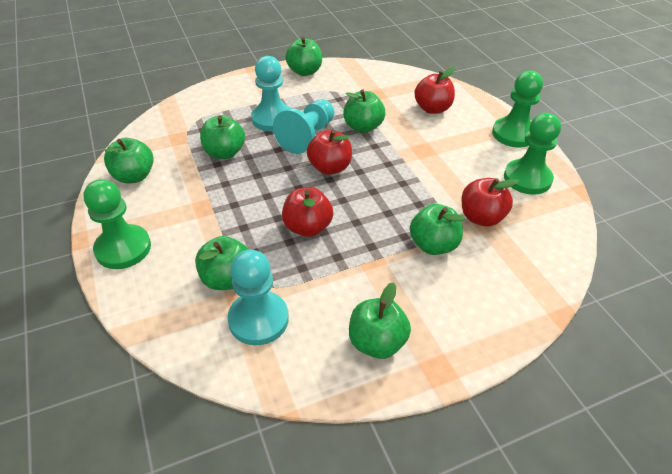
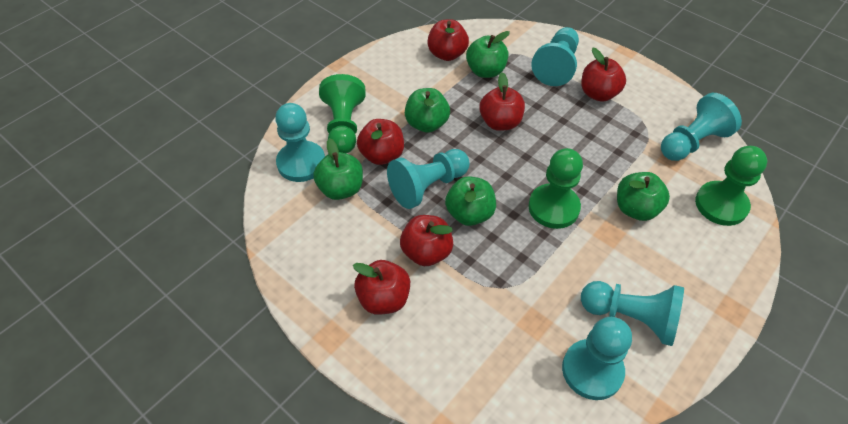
green apple: 7 -> 5
red apple: 4 -> 6
turquoise pawn: 3 -> 6

